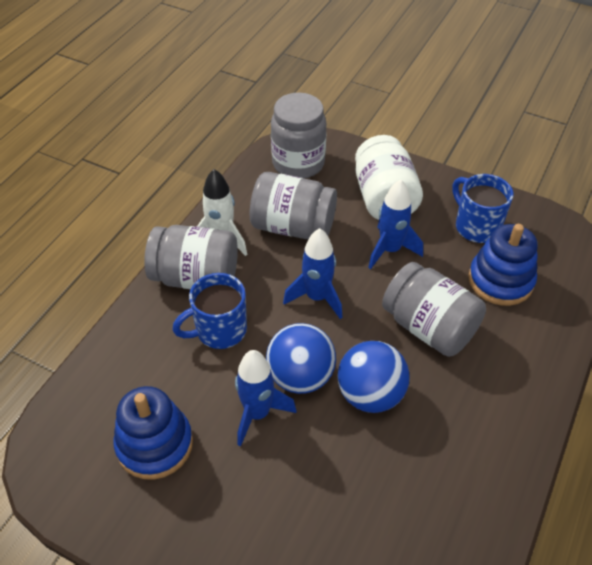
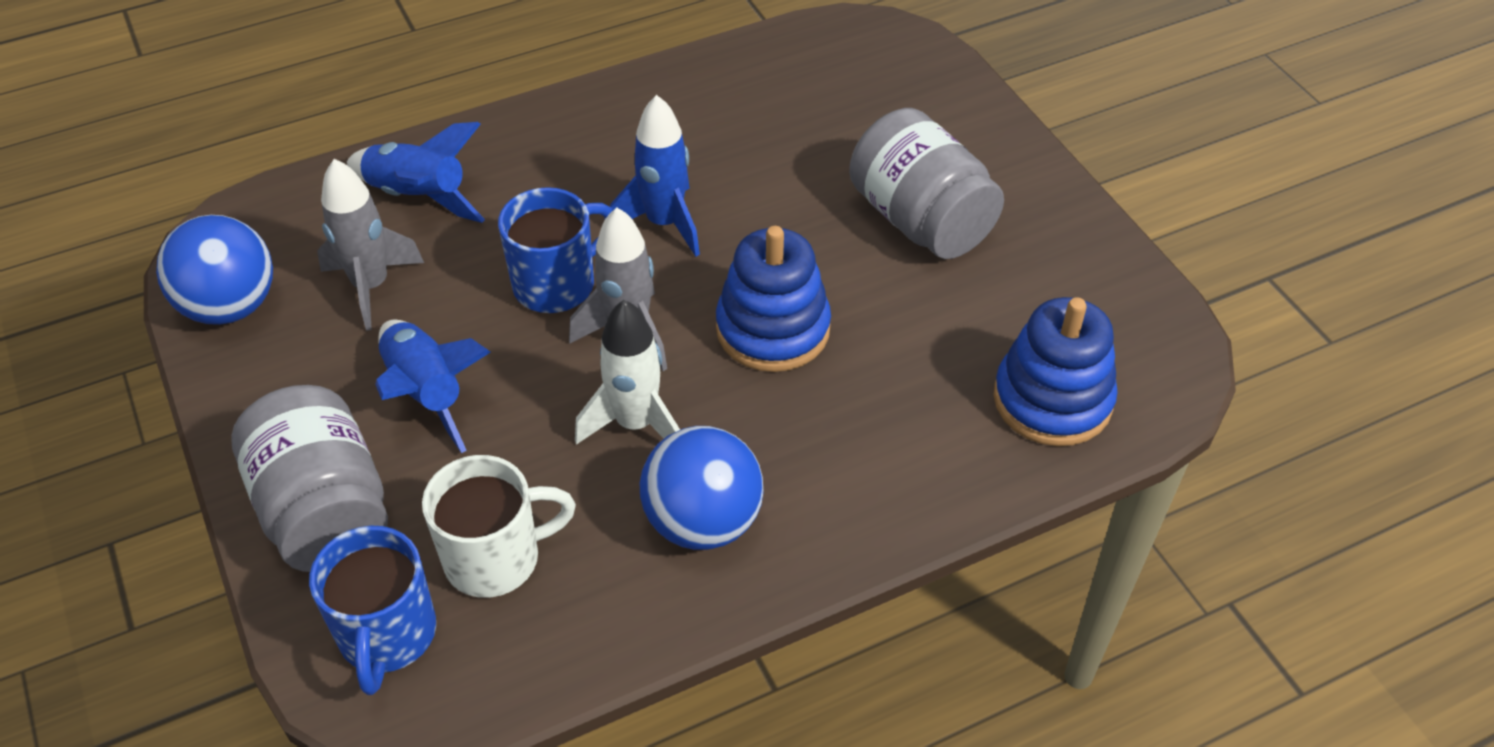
grey jar: 4 -> 2
grey rocket: 0 -> 2
white jar: 1 -> 0
white mug: 0 -> 1

